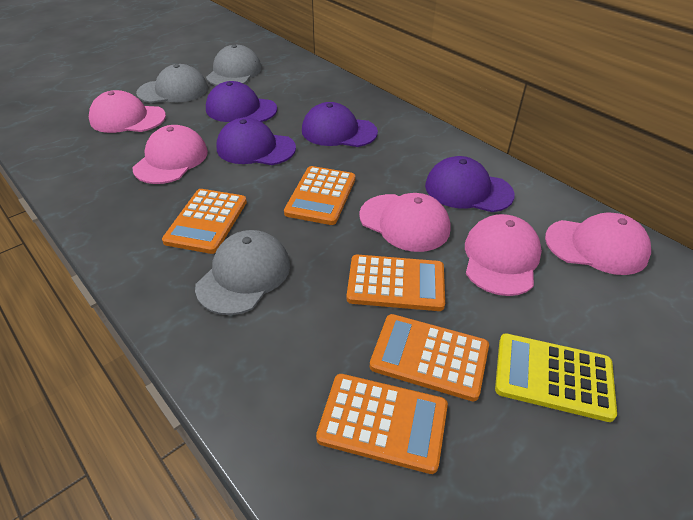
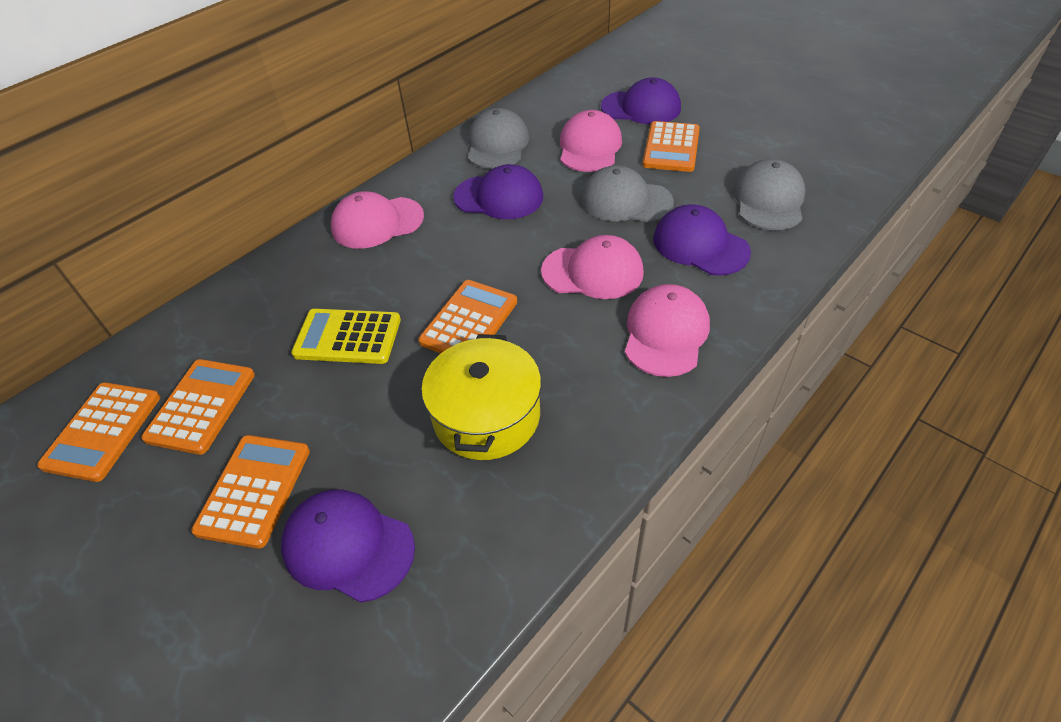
pink cap: 5 -> 4
yellow pot: 0 -> 1

